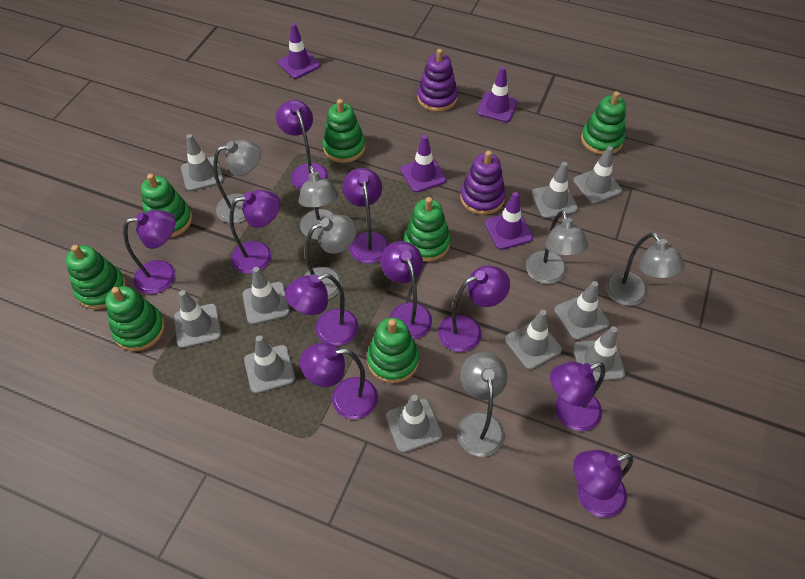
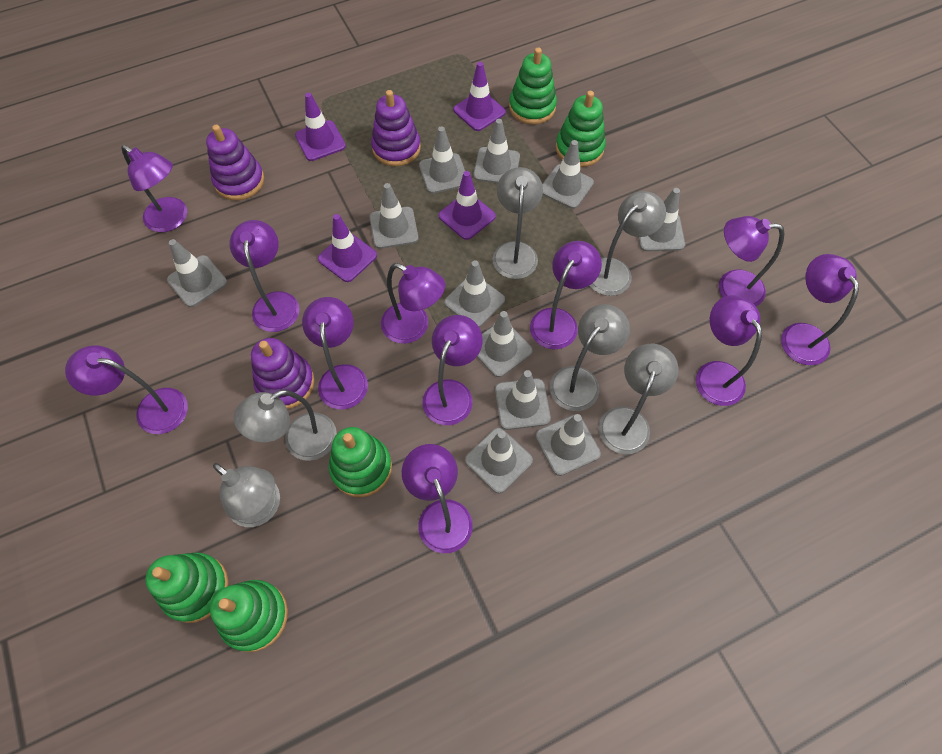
green stacking toy: 7 -> 5
grey traffic cone: 10 -> 11
purple lamp: 10 -> 11
purple stacking toy: 2 -> 3

